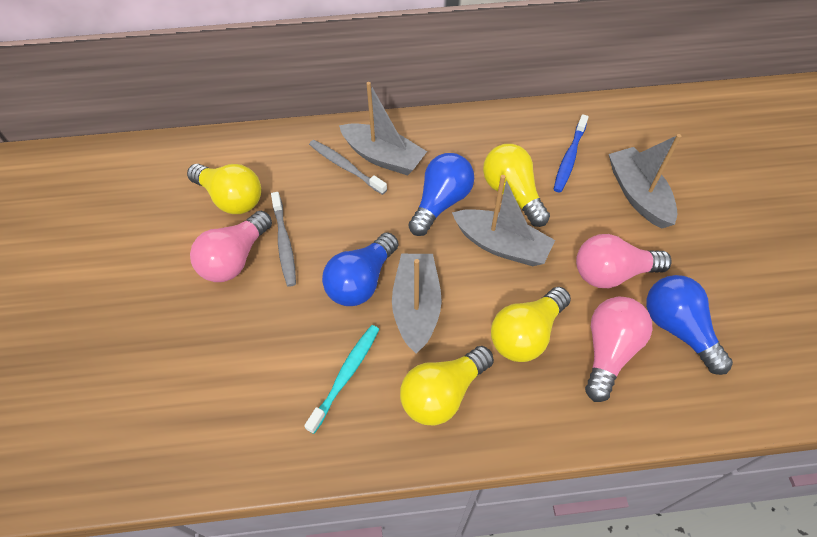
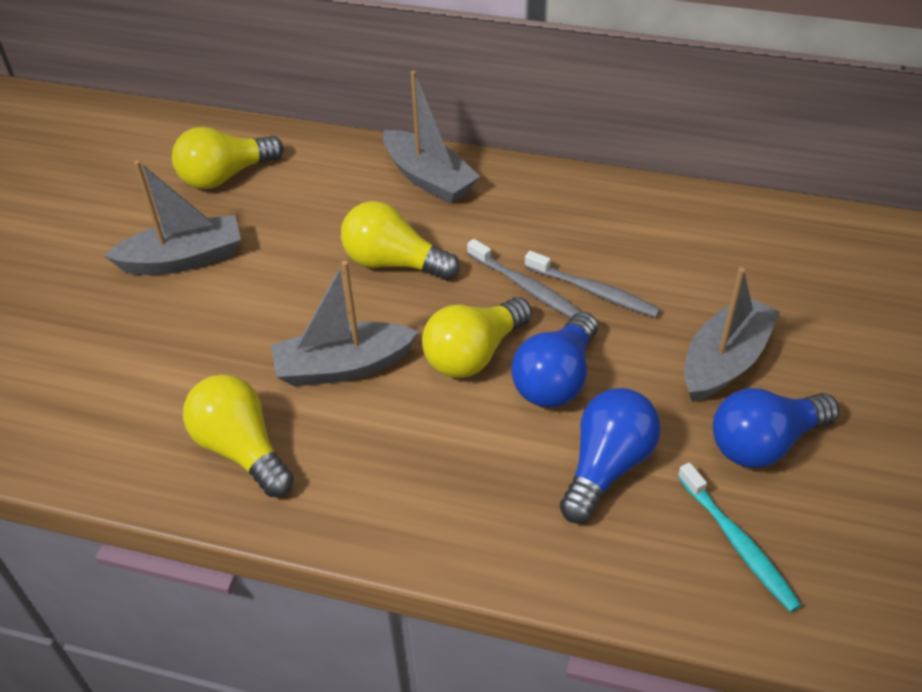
blue toothbrush: 1 -> 0
pink light bulb: 3 -> 0

